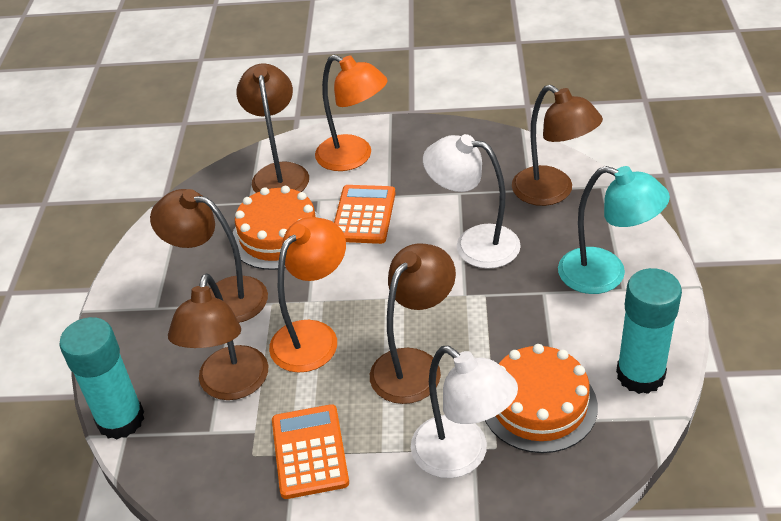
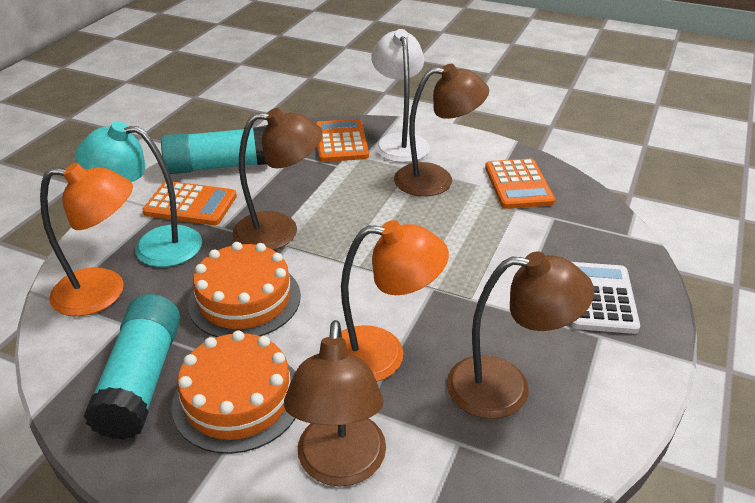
brown lamp: 5 -> 4
orange calculator: 2 -> 3
white calculator: 0 -> 1
white lamp: 2 -> 1

